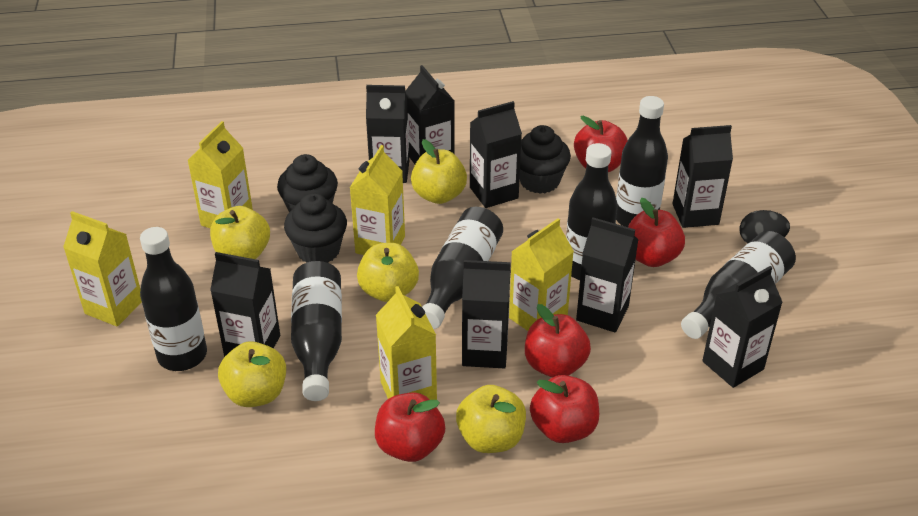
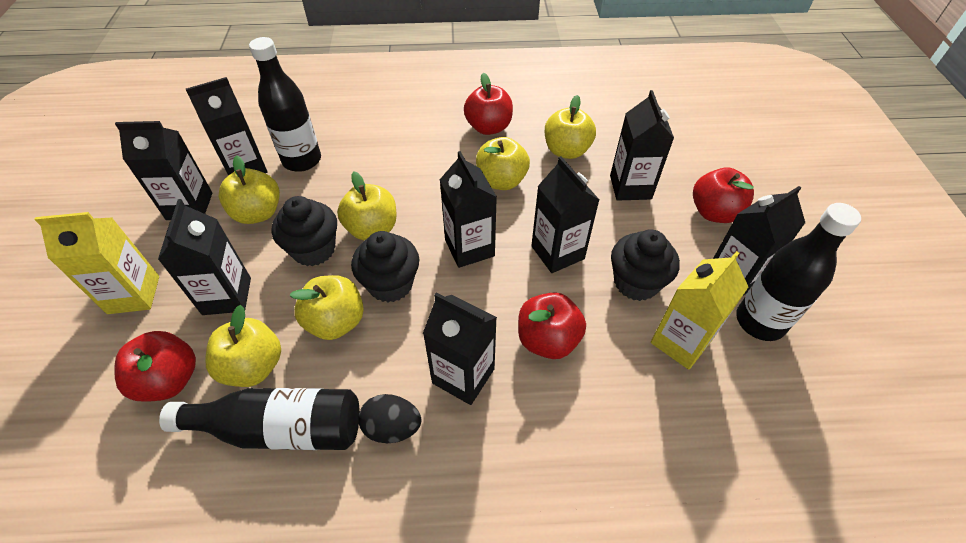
black bottle: 6 -> 3
red apple: 5 -> 4
yellow apple: 5 -> 6
yellow carton: 5 -> 2

